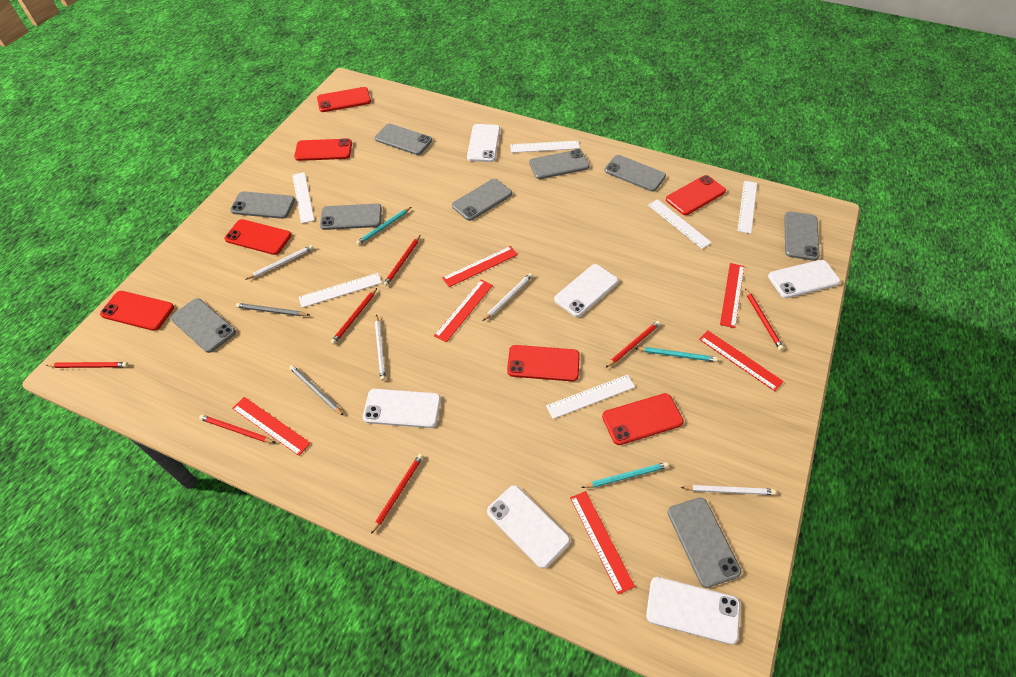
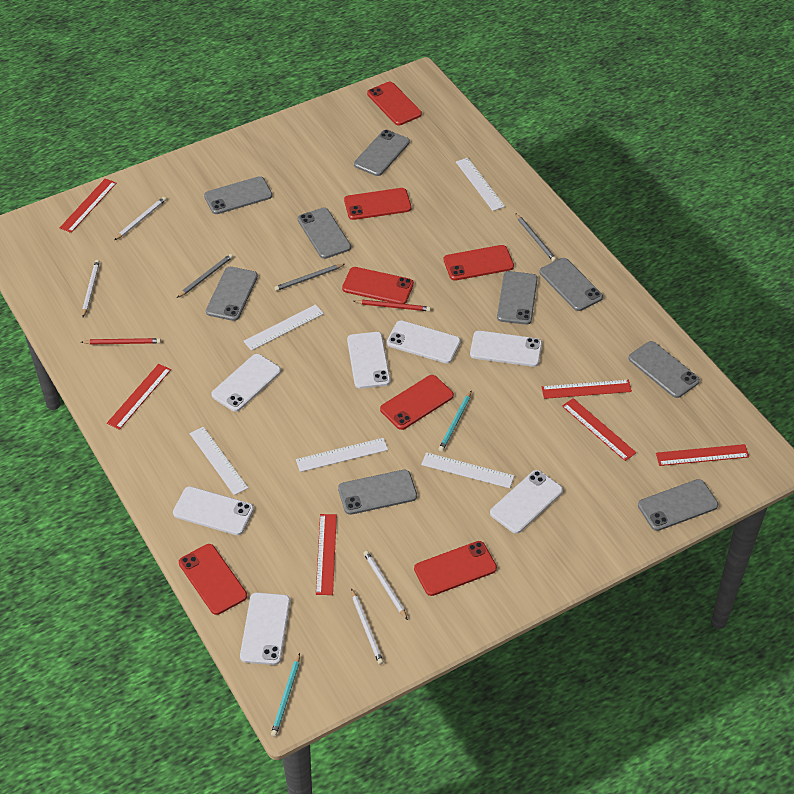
grey pencil: 2 -> 3
red pencil: 7 -> 2
turquoise pencil: 3 -> 2
white phone: 6 -> 7
white ruler: 6 -> 5

